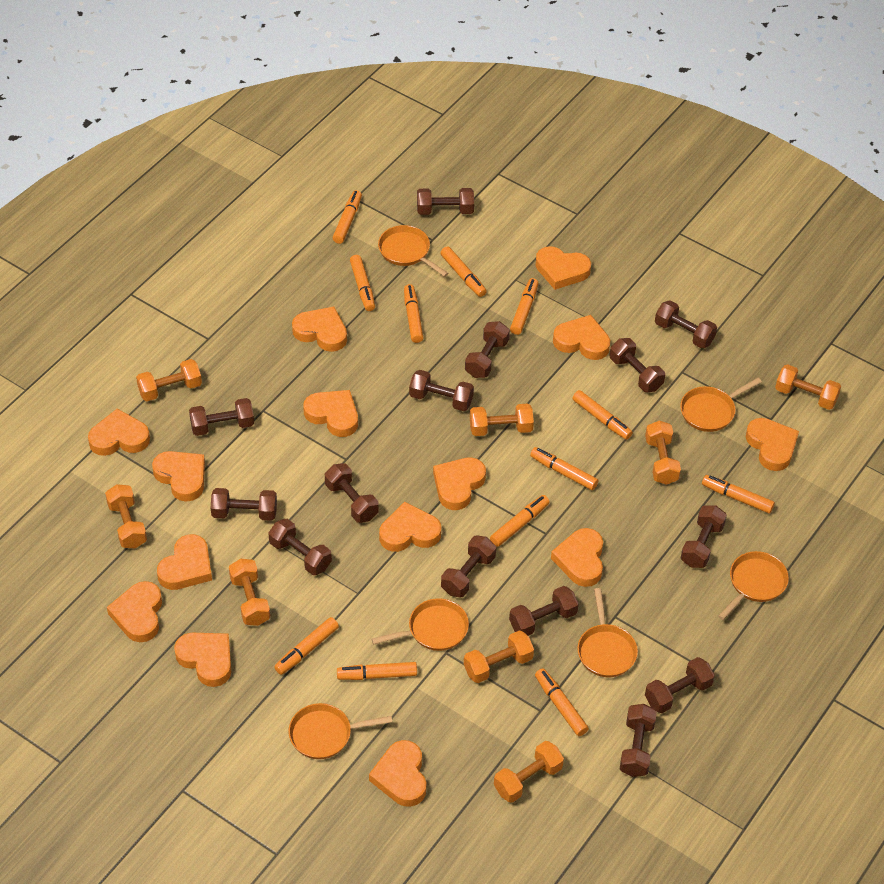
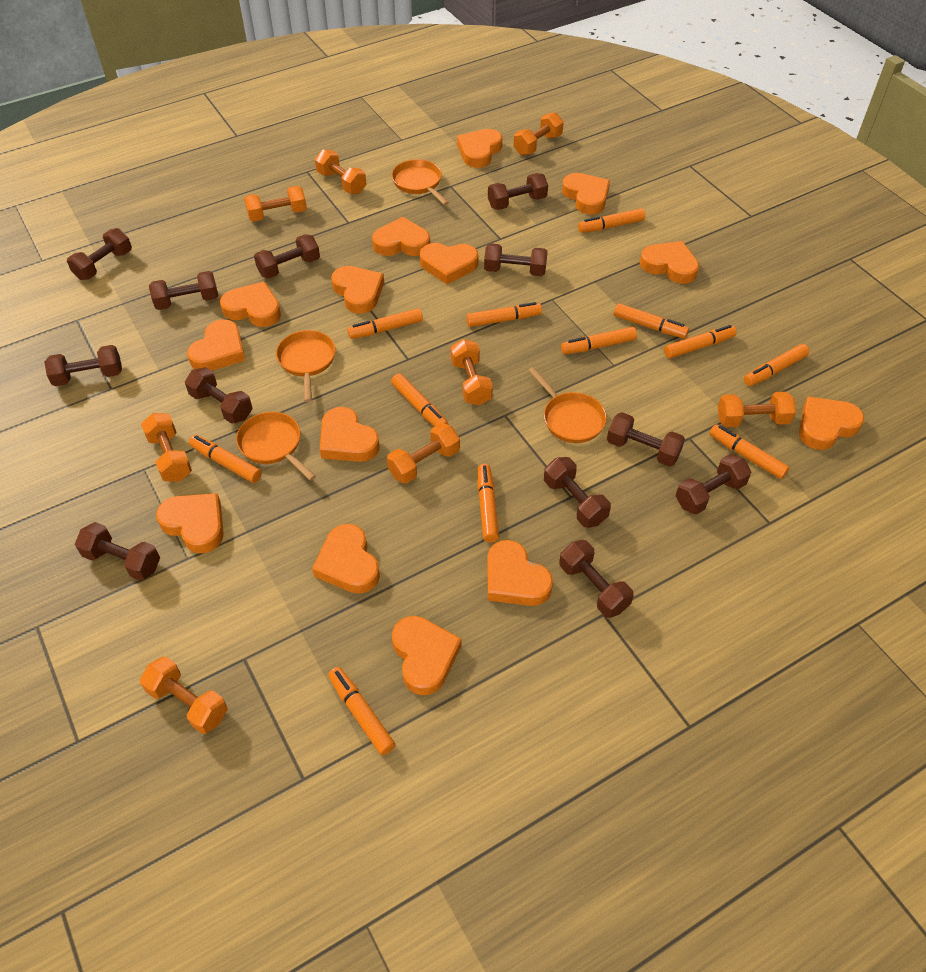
brown dumbbell: 14 -> 12
orange pan: 6 -> 4

